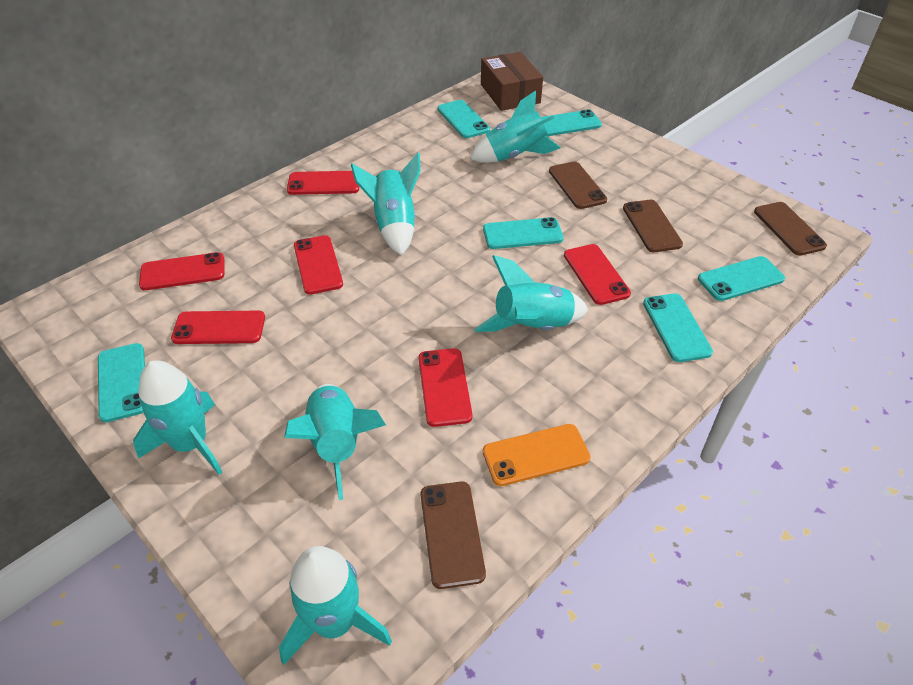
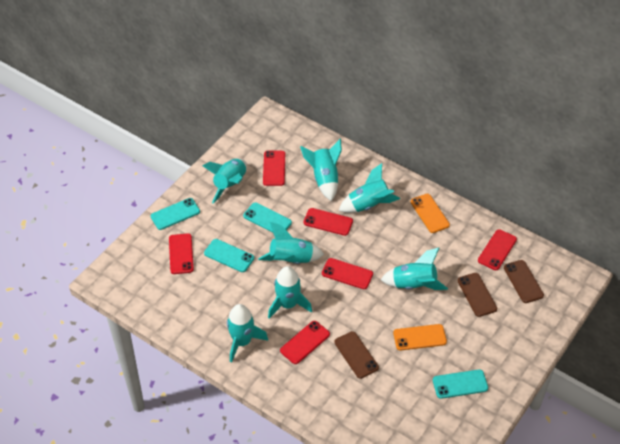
brown box: 1 -> 0
brown phone: 4 -> 3
orange phone: 1 -> 2
turquoise phone: 6 -> 4
turquoise rocket: 6 -> 7

